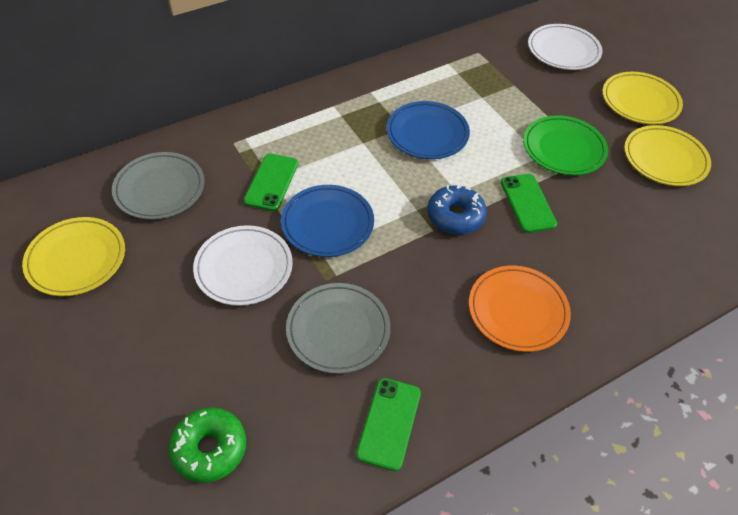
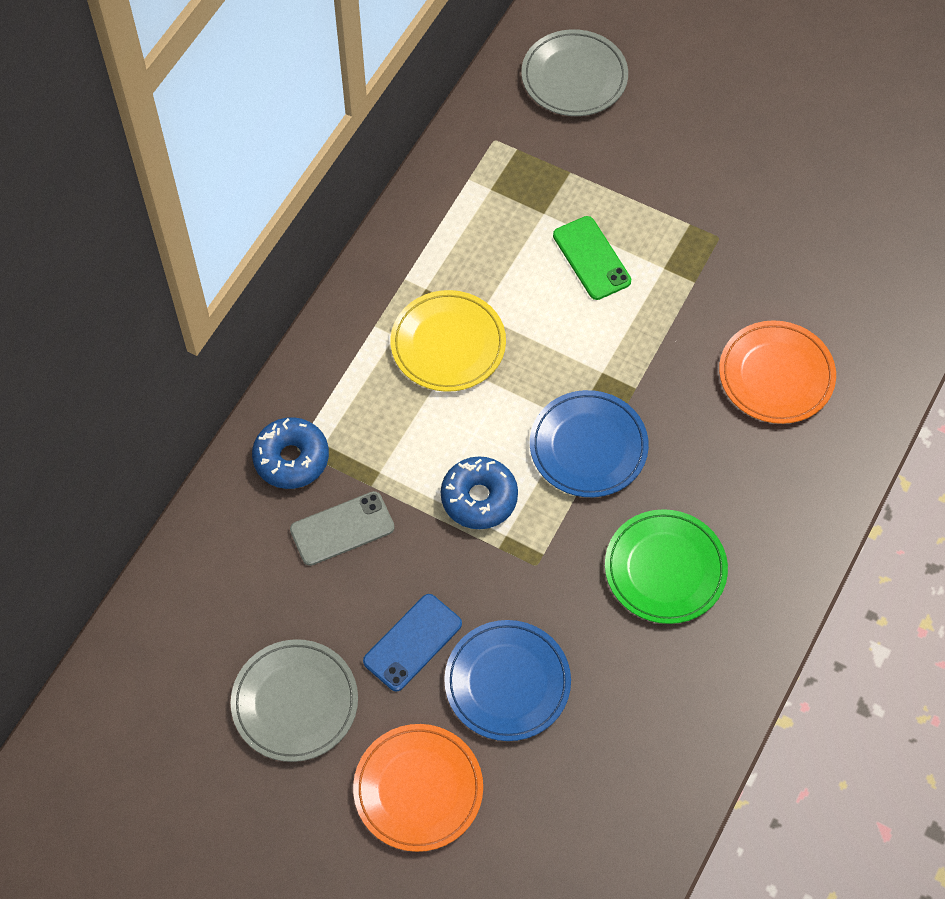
blue donut: 1 -> 2
blue phone: 0 -> 1
green donut: 1 -> 0
green phone: 3 -> 1
grey phone: 0 -> 1
orange plate: 1 -> 2
white plate: 2 -> 0
yellow plate: 3 -> 1

